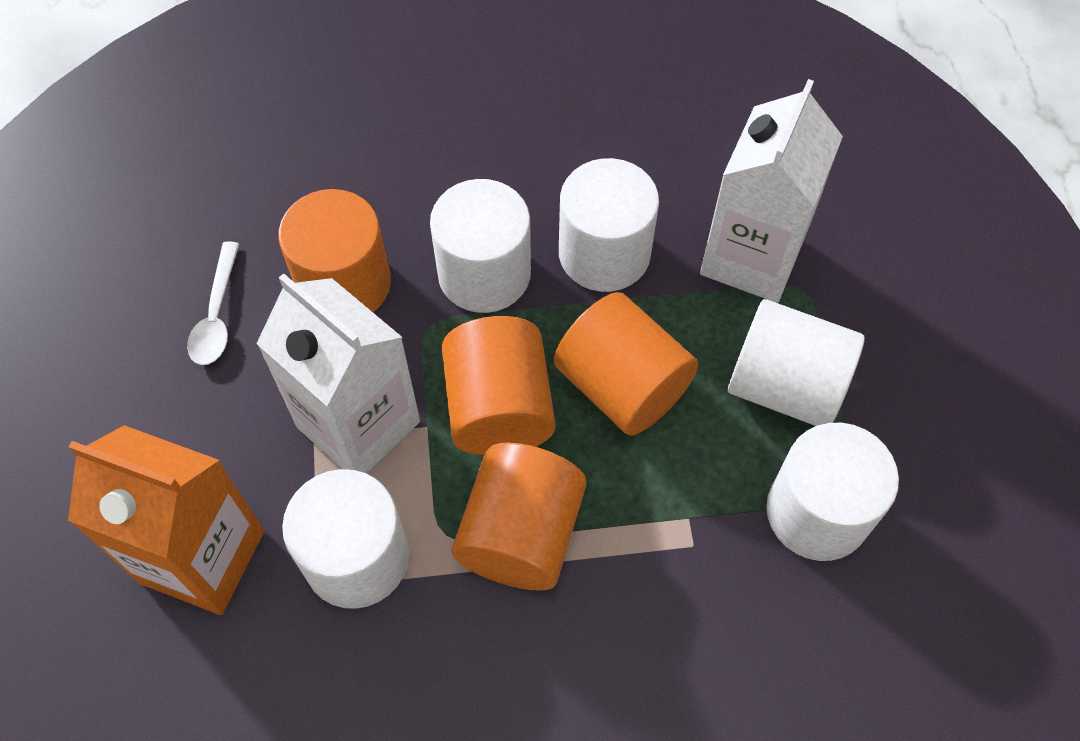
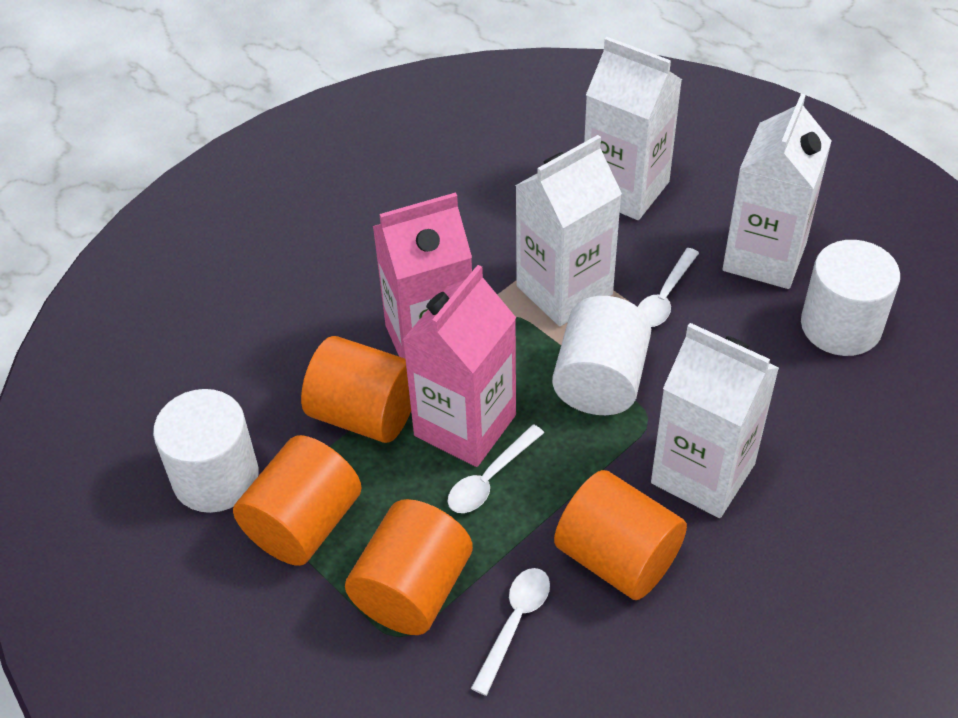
orange carton: 1 -> 0
pink carton: 0 -> 2
white carton: 2 -> 4
white cylinder: 5 -> 3
white spoon: 1 -> 3

